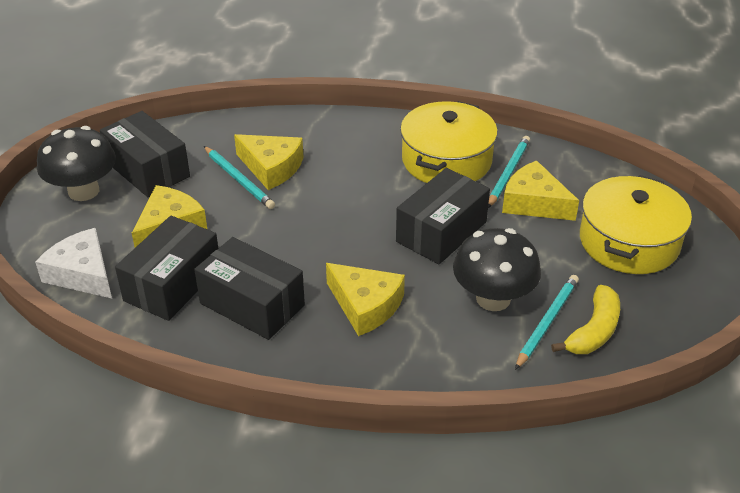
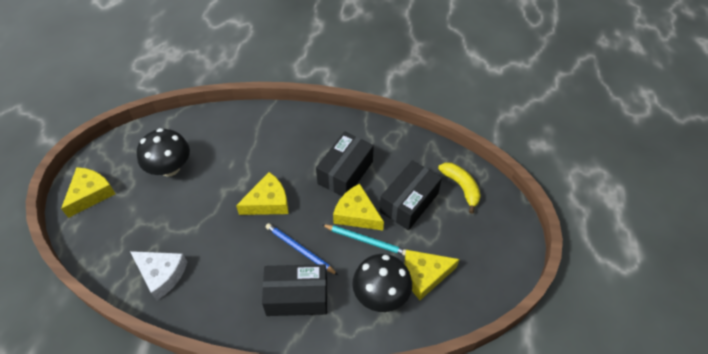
black box: 4 -> 3
blue pencil: 0 -> 1
turquoise pencil: 3 -> 1
yellow pot: 2 -> 0

